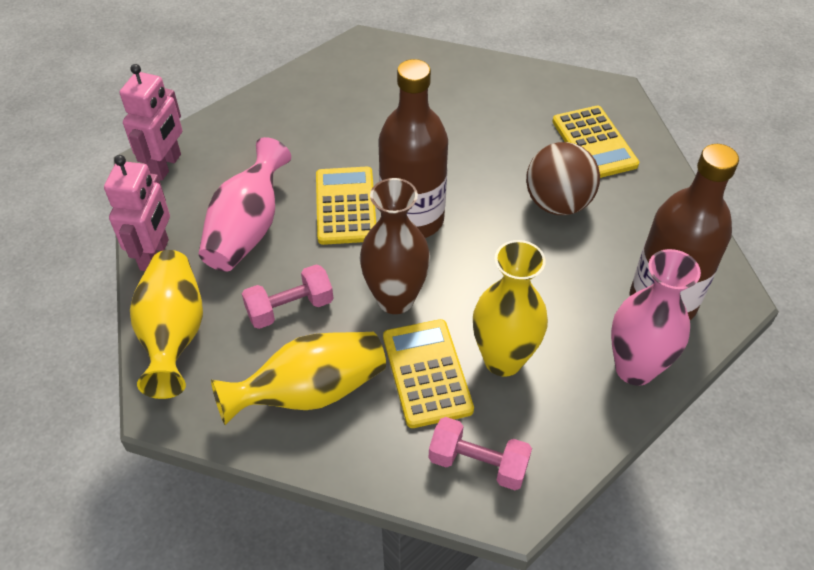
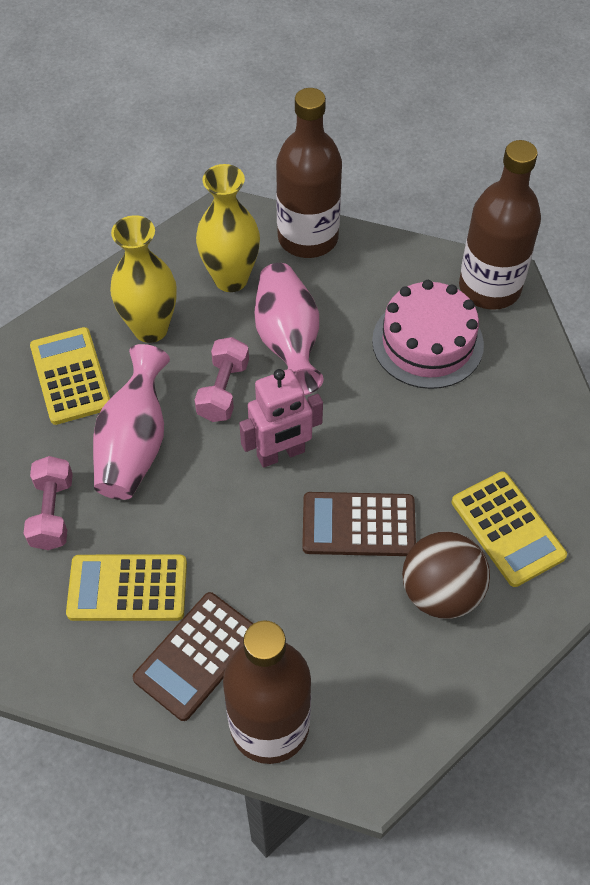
brown bottle: 2 -> 3
brown calculator: 0 -> 2
brown vase: 1 -> 0
pink cake: 0 -> 1
pink robot: 2 -> 1
yellow vase: 3 -> 2

